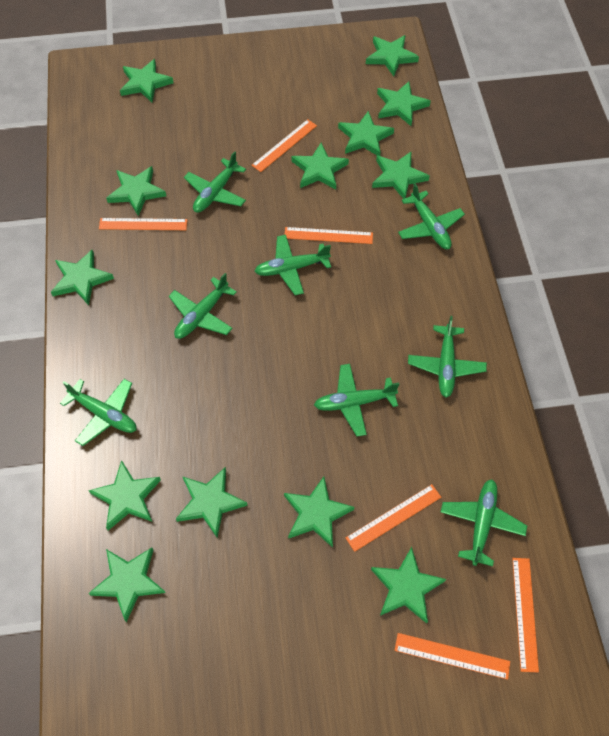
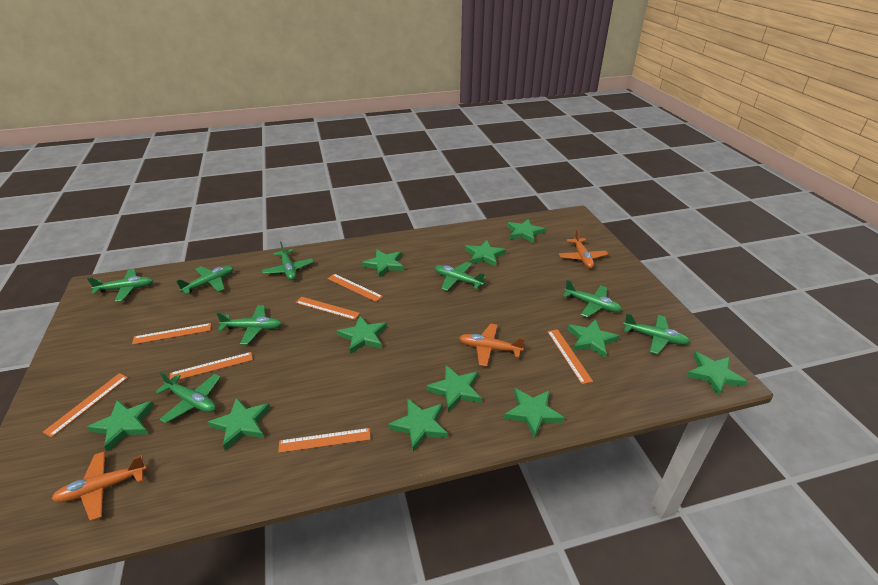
green star: 13 -> 11
orange plane: 0 -> 3
orange ruler: 6 -> 7

